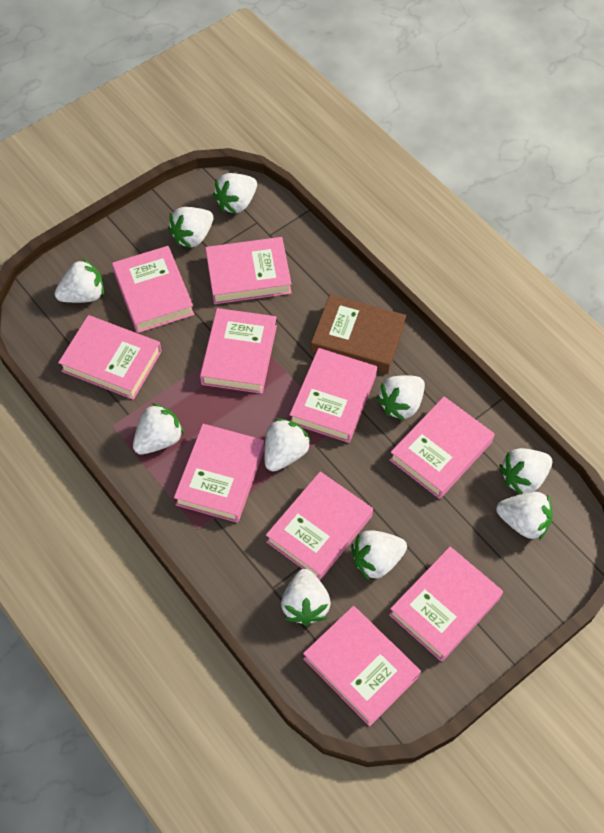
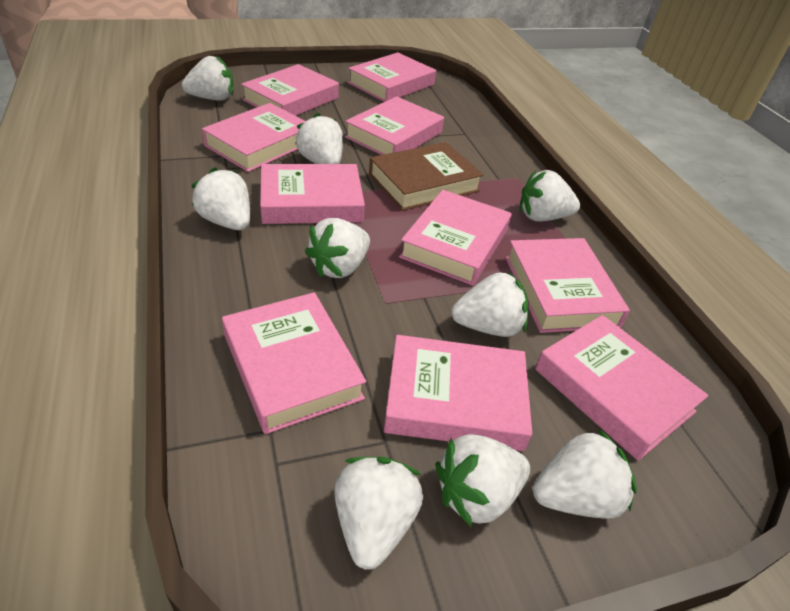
white strawberry: 10 -> 9

